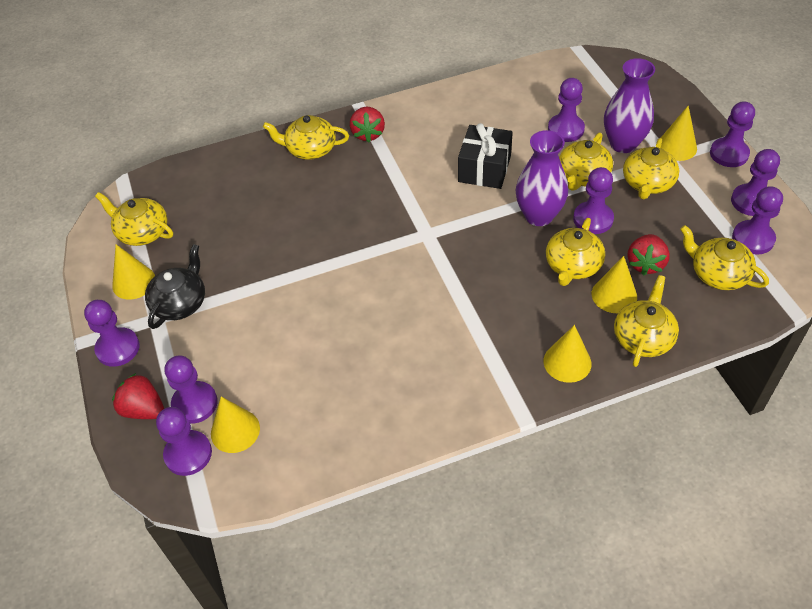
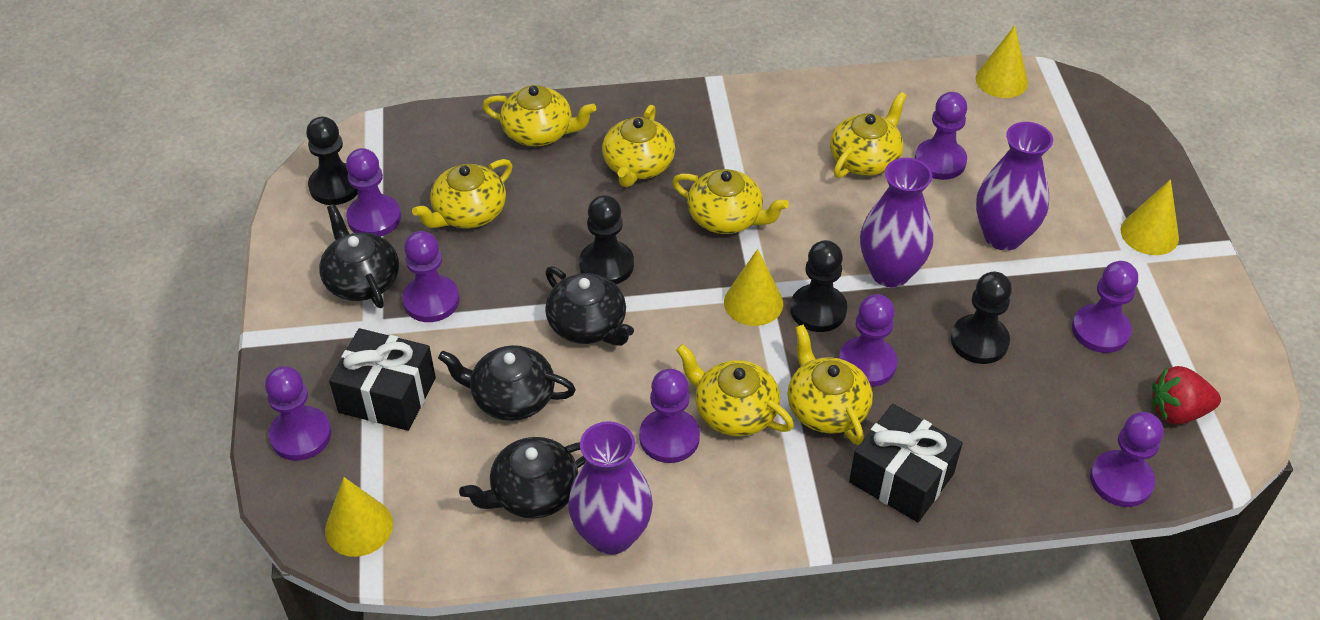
black gift: 1 -> 2
black pawn: 0 -> 4
black teapot: 1 -> 4
purple vase: 2 -> 3
red strawberry: 3 -> 1
yellow cone: 5 -> 4

